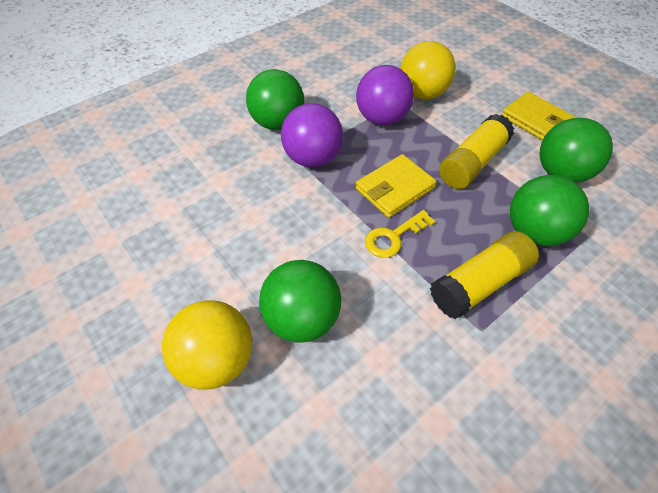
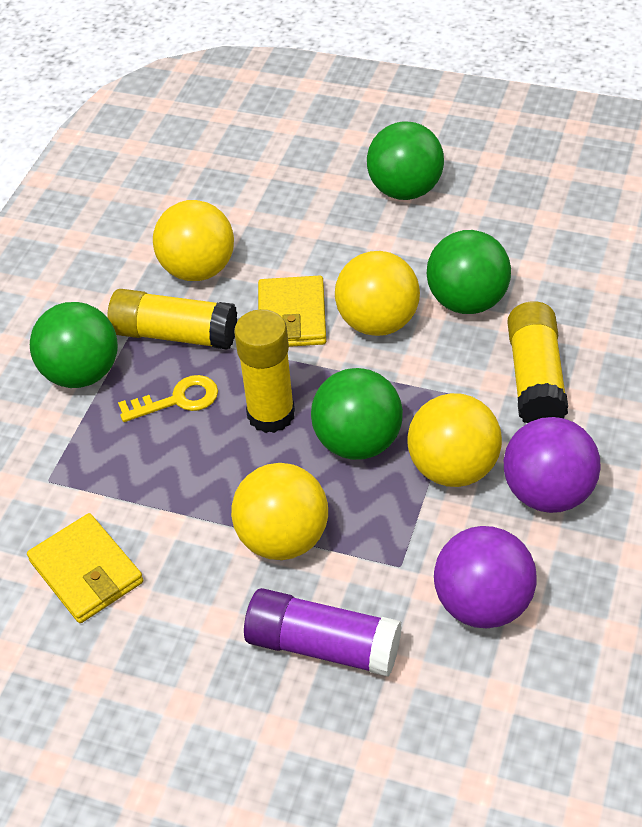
purple glue stick: 0 -> 1
yellow ball: 2 -> 4
yellow glue stick: 2 -> 3

